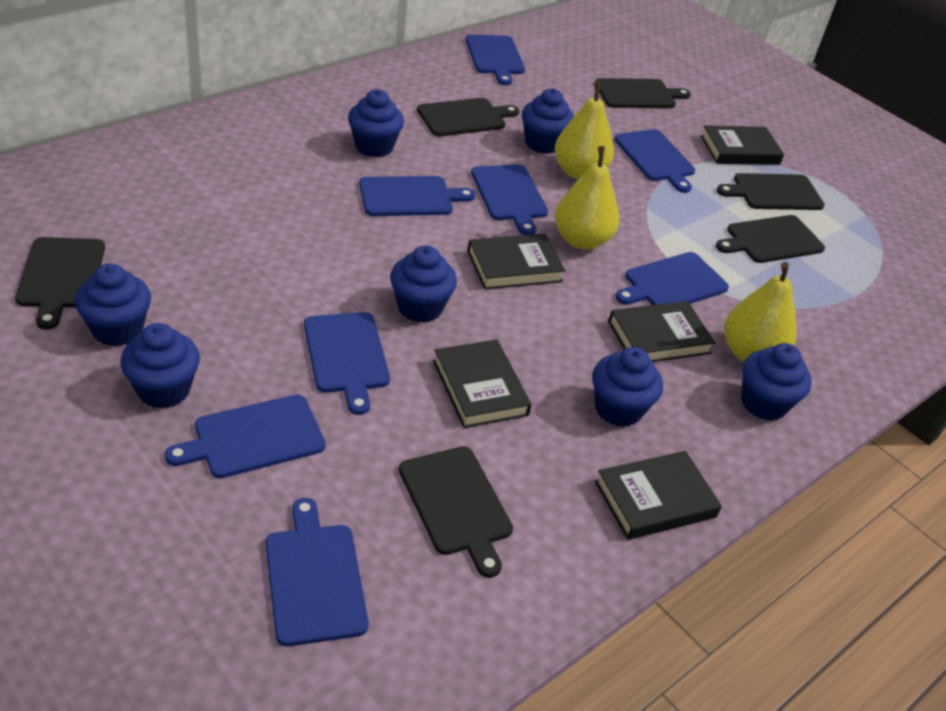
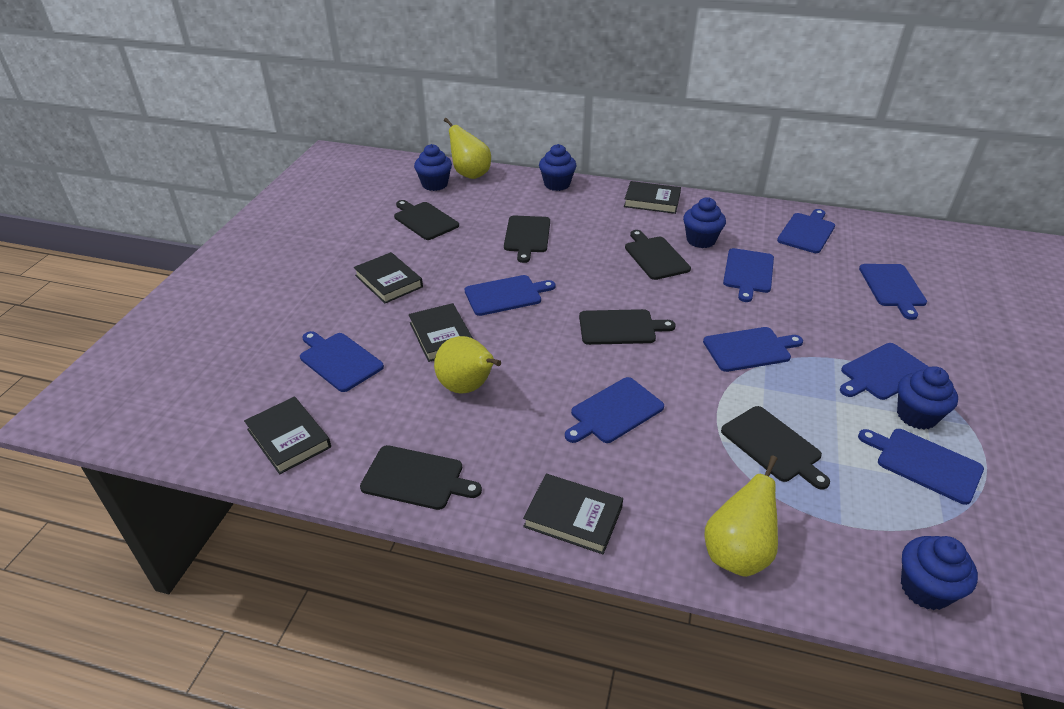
blue cupcake: 7 -> 5
blue cutting board: 8 -> 9

